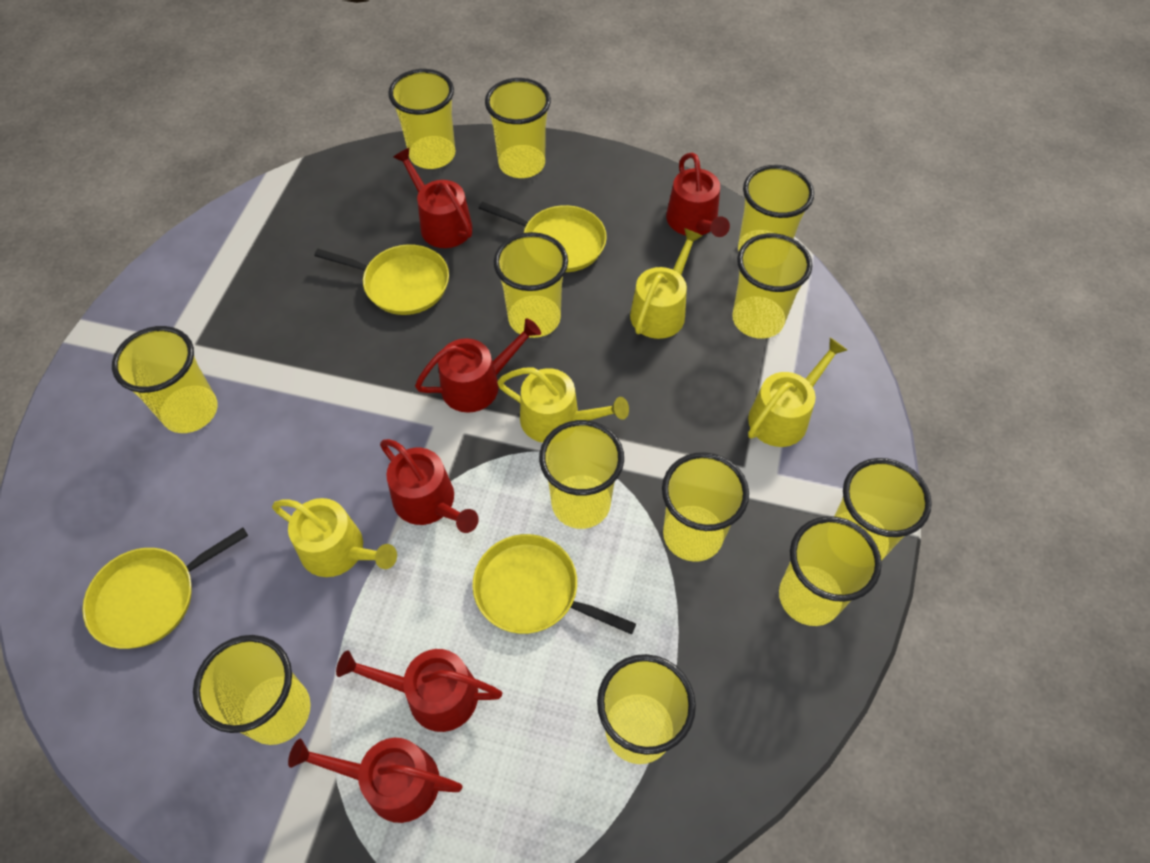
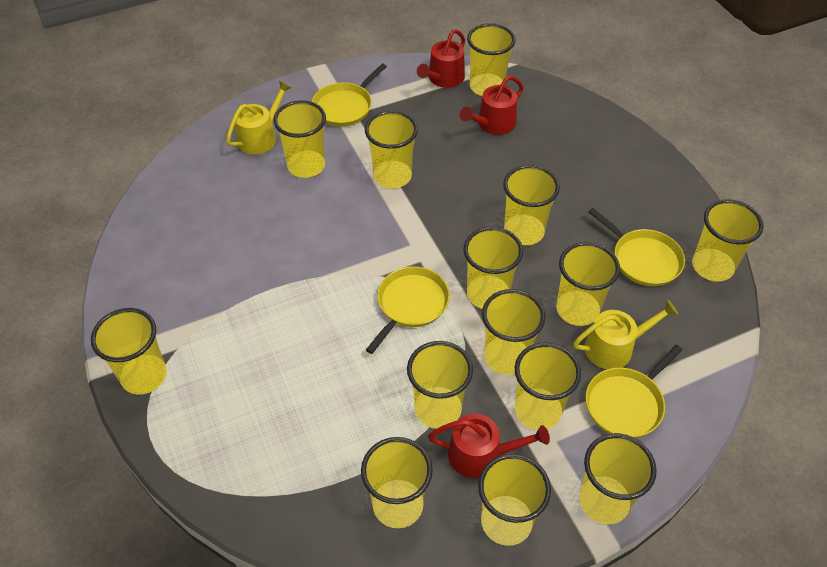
red watering can: 6 -> 3
yellow cup: 12 -> 14
yellow watering can: 4 -> 2

